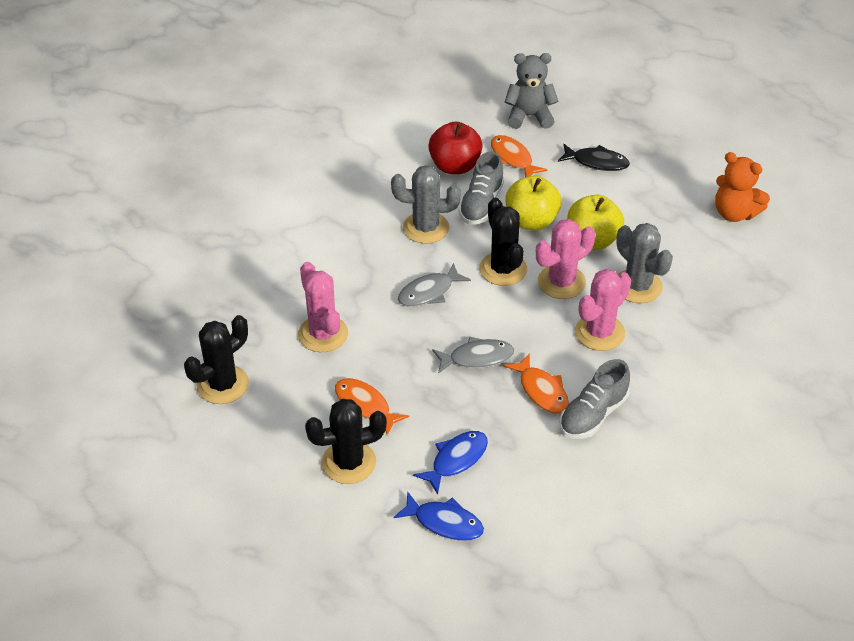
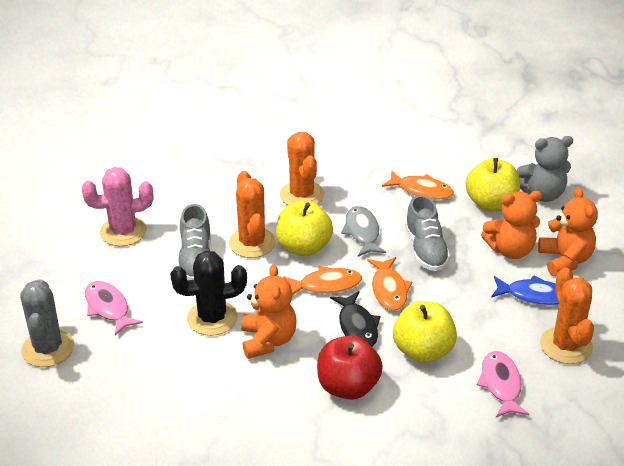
black cactus: 3 -> 1
blue fish: 2 -> 1
grey cactus: 2 -> 1
grey fish: 2 -> 1
orange cactus: 0 -> 3
orange teddy bear: 1 -> 3
pink cactus: 3 -> 1
pink fish: 0 -> 2
yellow apple: 2 -> 3

